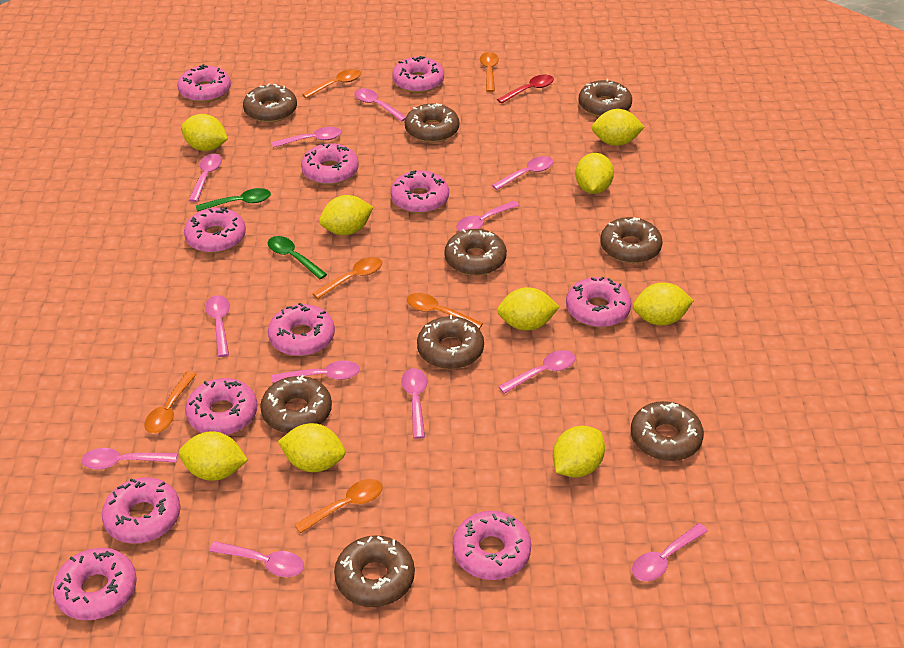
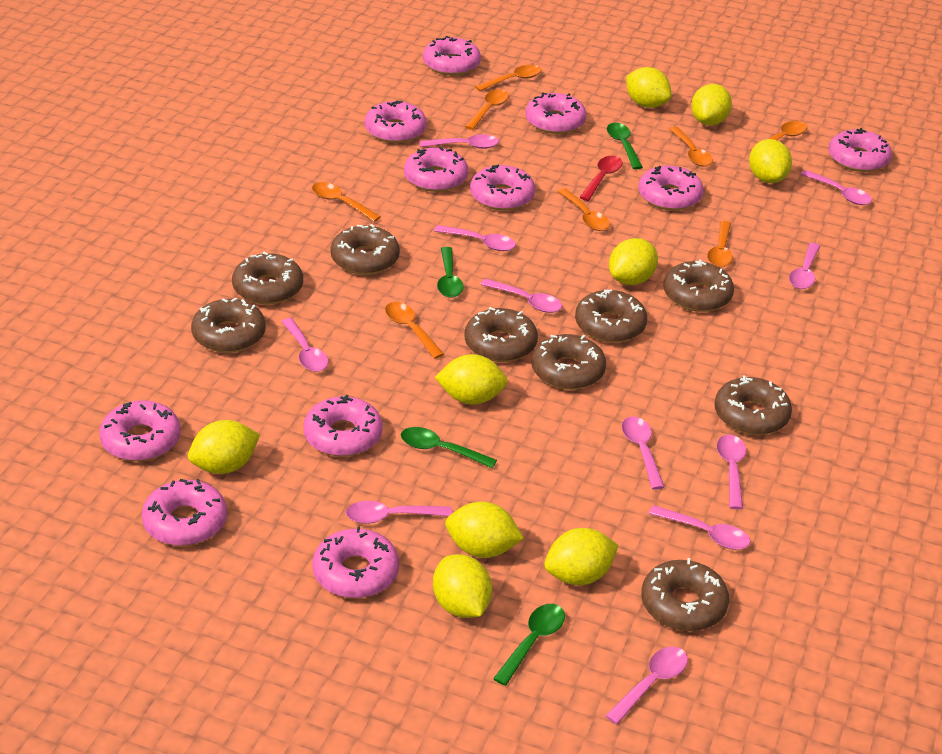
green spoon: 2 -> 4
orange spoon: 6 -> 8
pink spoon: 12 -> 11

